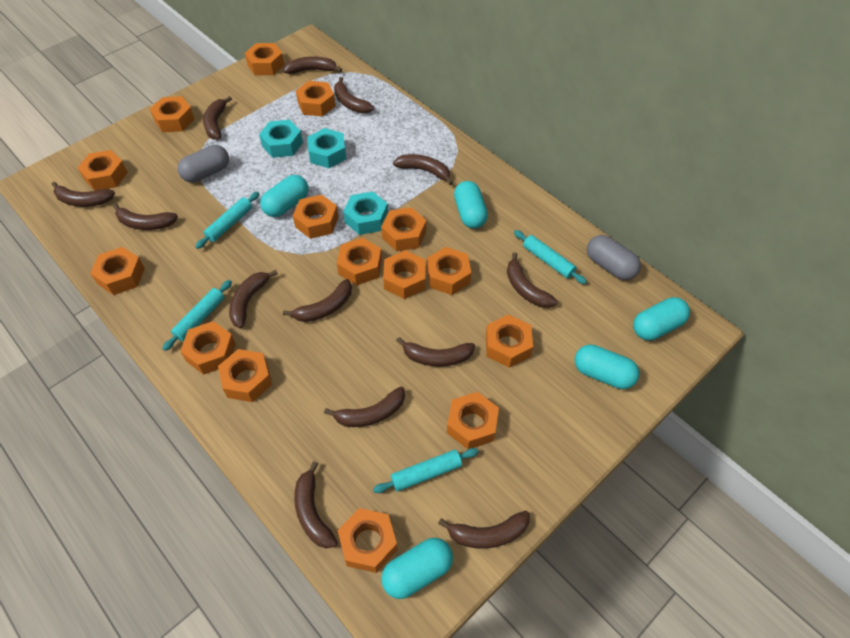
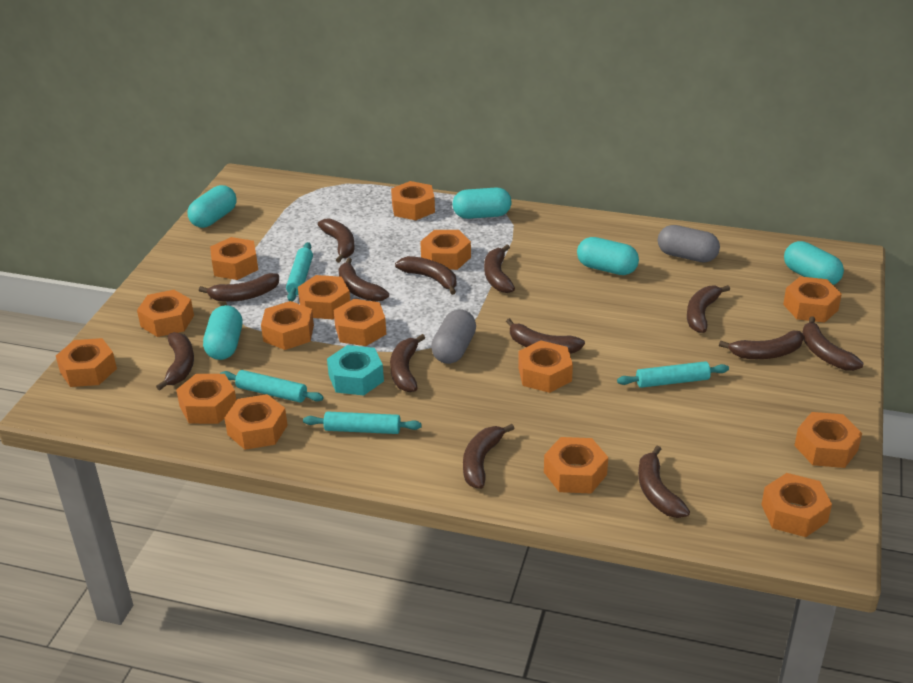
turquoise nut: 3 -> 1

